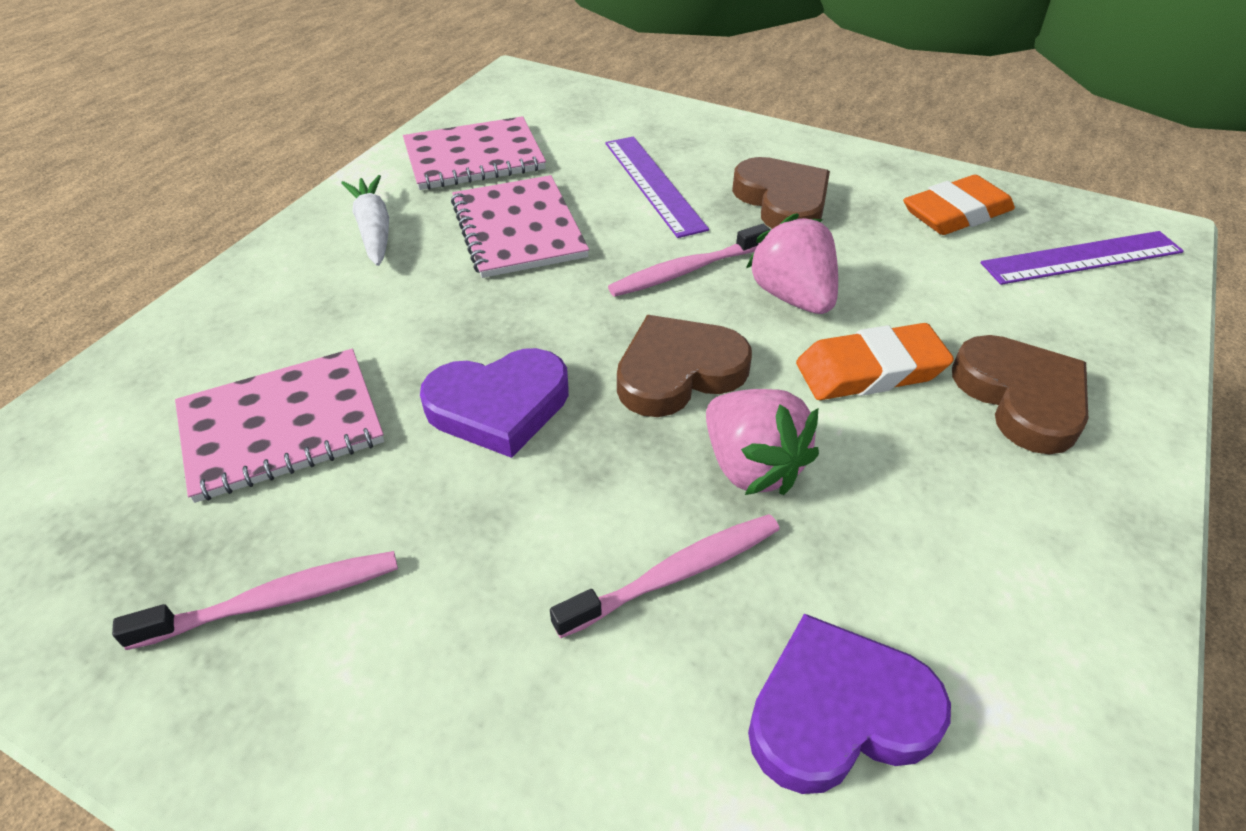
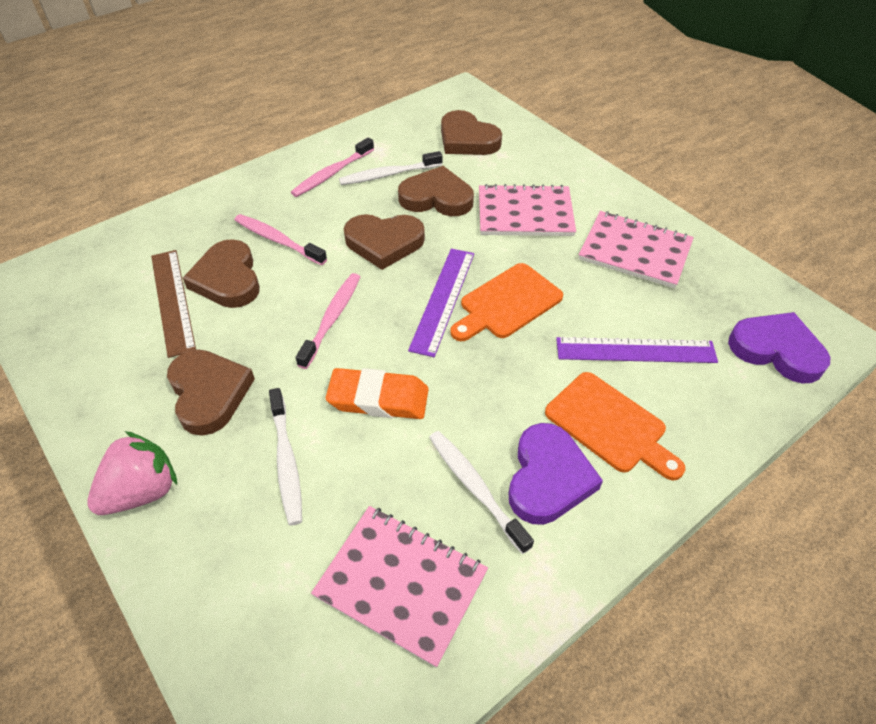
brown heart: 3 -> 5
brown ruler: 0 -> 1
orange cutting board: 0 -> 2
orange eraser: 2 -> 1
pink strawberry: 2 -> 1
white carrot: 1 -> 0
white toothbrush: 0 -> 3

